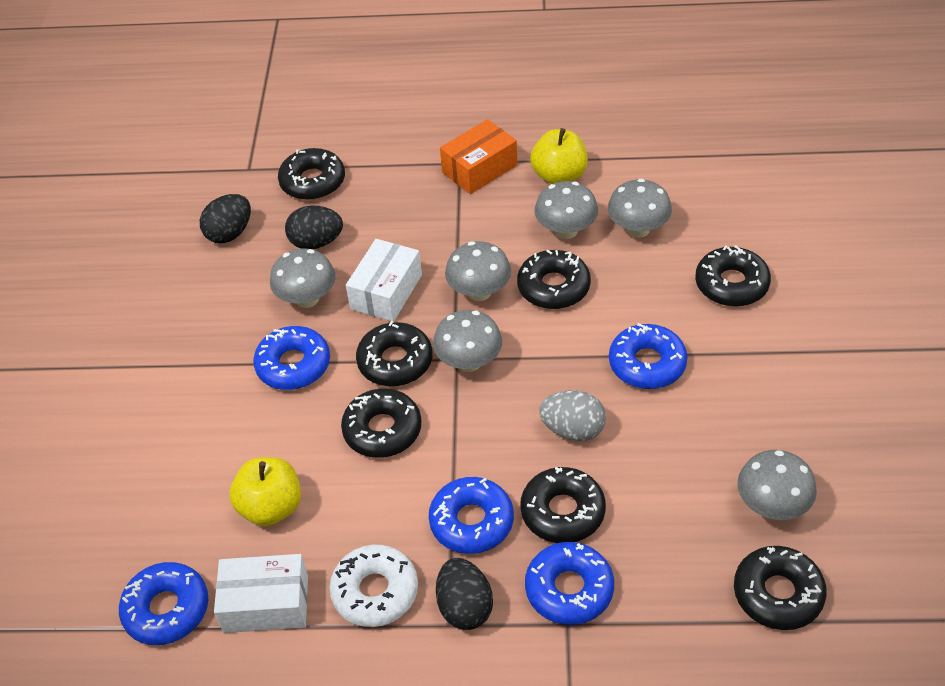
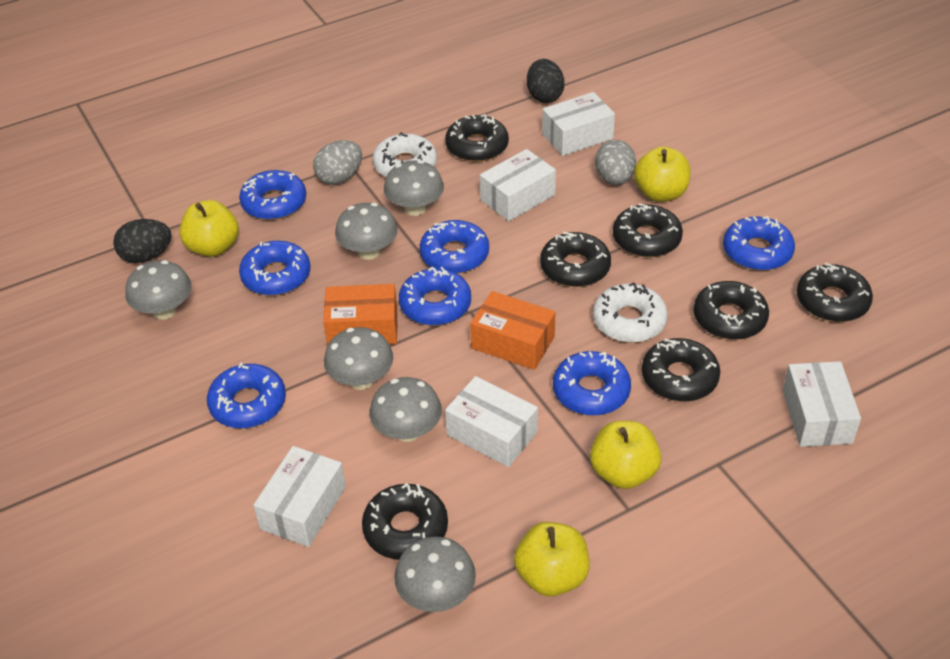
black egg: 3 -> 2
blue donut: 5 -> 7
grey egg: 1 -> 2
orange box: 1 -> 2
white box: 2 -> 5
white donut: 1 -> 2
yellow apple: 2 -> 4

